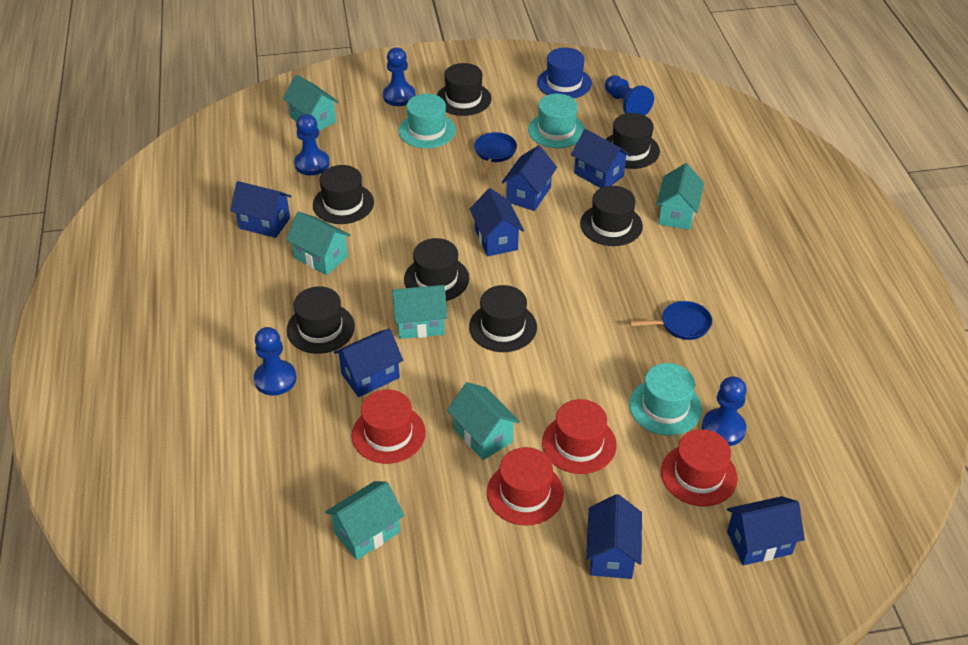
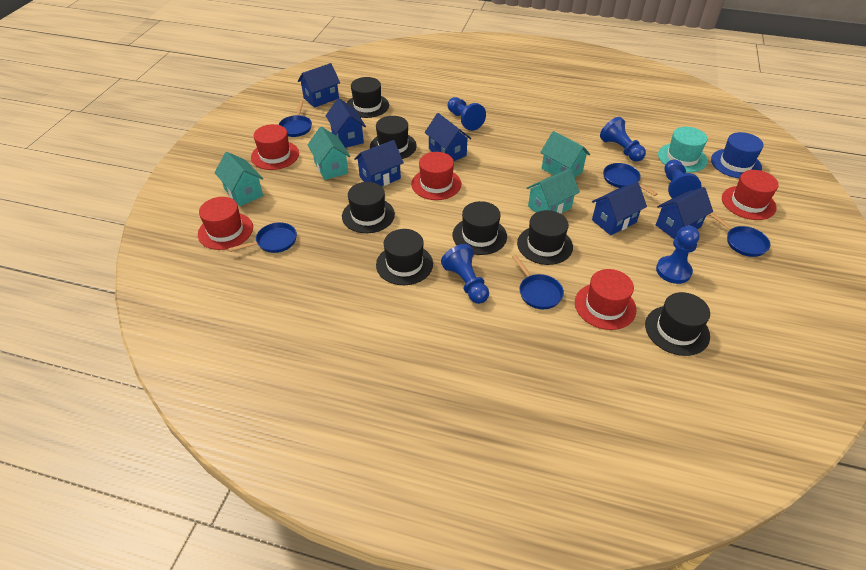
blue house: 7 -> 6
blue pan: 2 -> 5
red hat: 4 -> 5
turquoise hat: 3 -> 1
turquoise house: 6 -> 4

